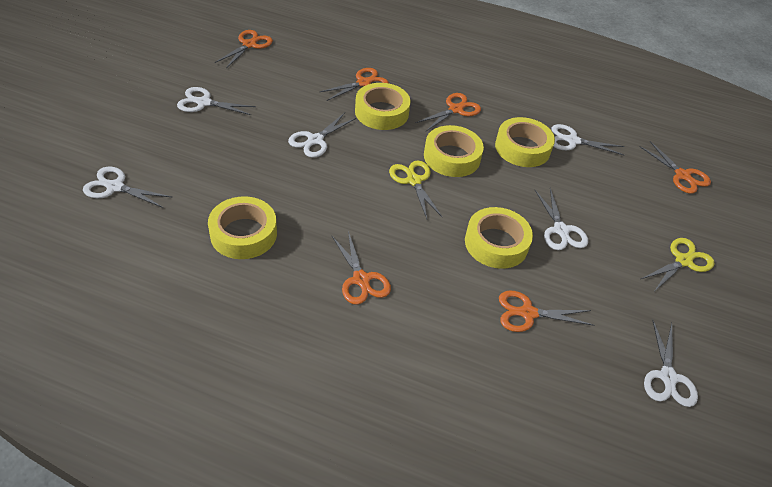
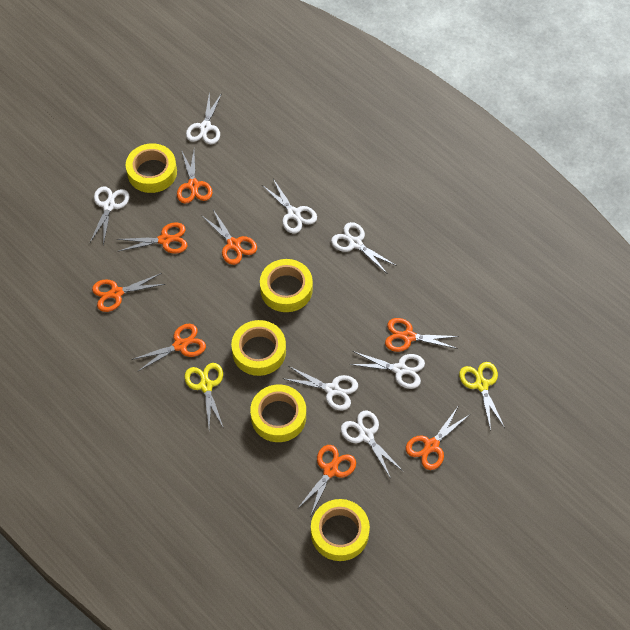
orange scissors: 6 -> 8
white scissors: 6 -> 7

